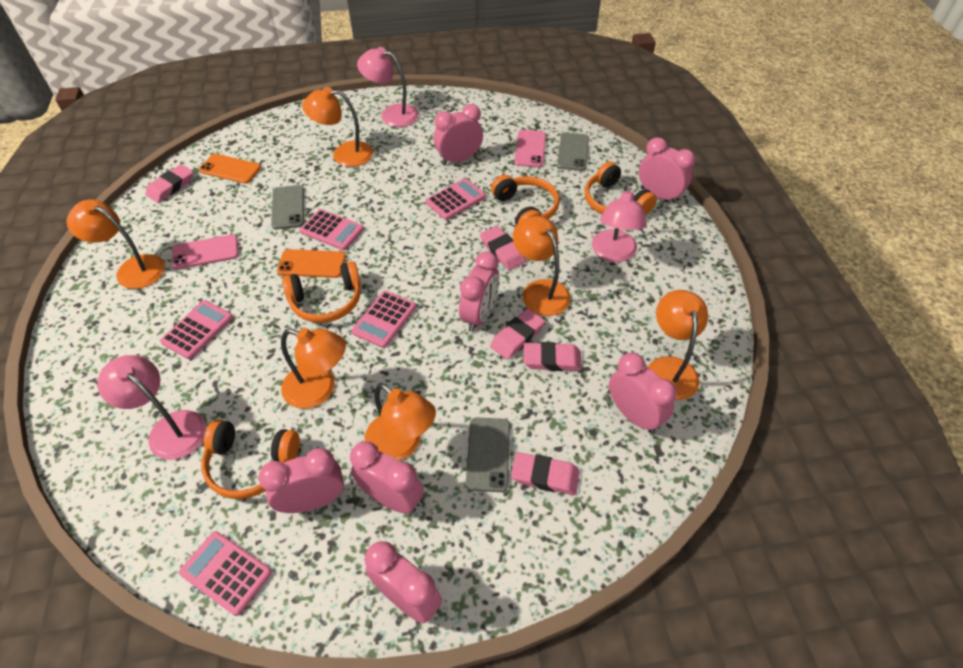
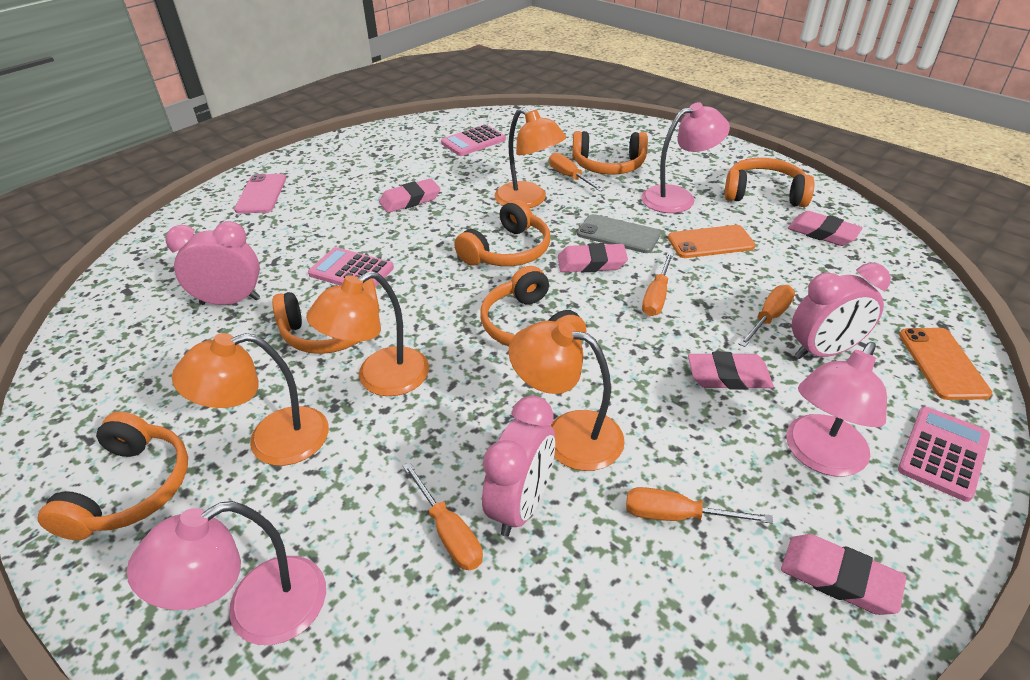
grey phone: 3 -> 1
orange headphones: 4 -> 6
orange lamp: 6 -> 4
orange screwdriver: 0 -> 5
pink calculator: 5 -> 3
pink clock: 7 -> 3
pink phone: 2 -> 1

